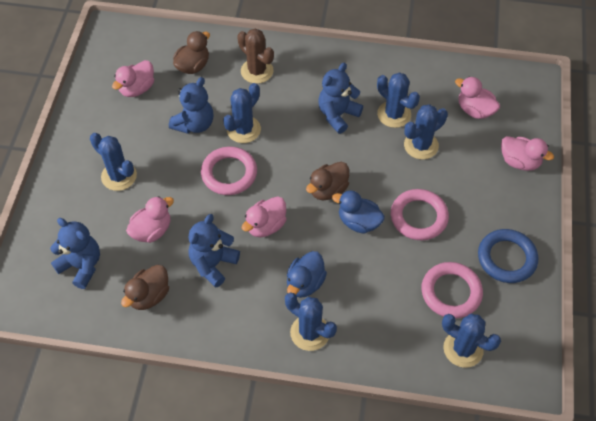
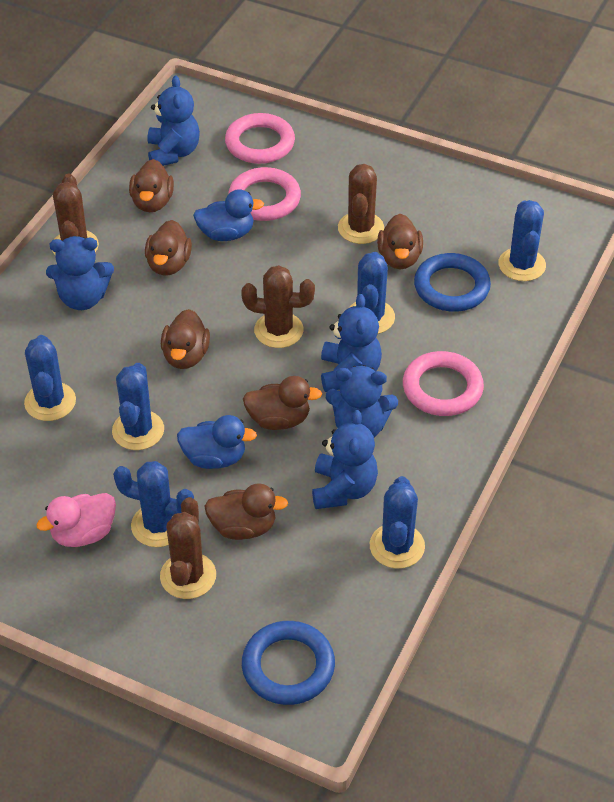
blue ring: 1 -> 2
blue teddy bear: 4 -> 5
brown cactus: 1 -> 4
brown duck: 3 -> 6
pink duck: 5 -> 1

